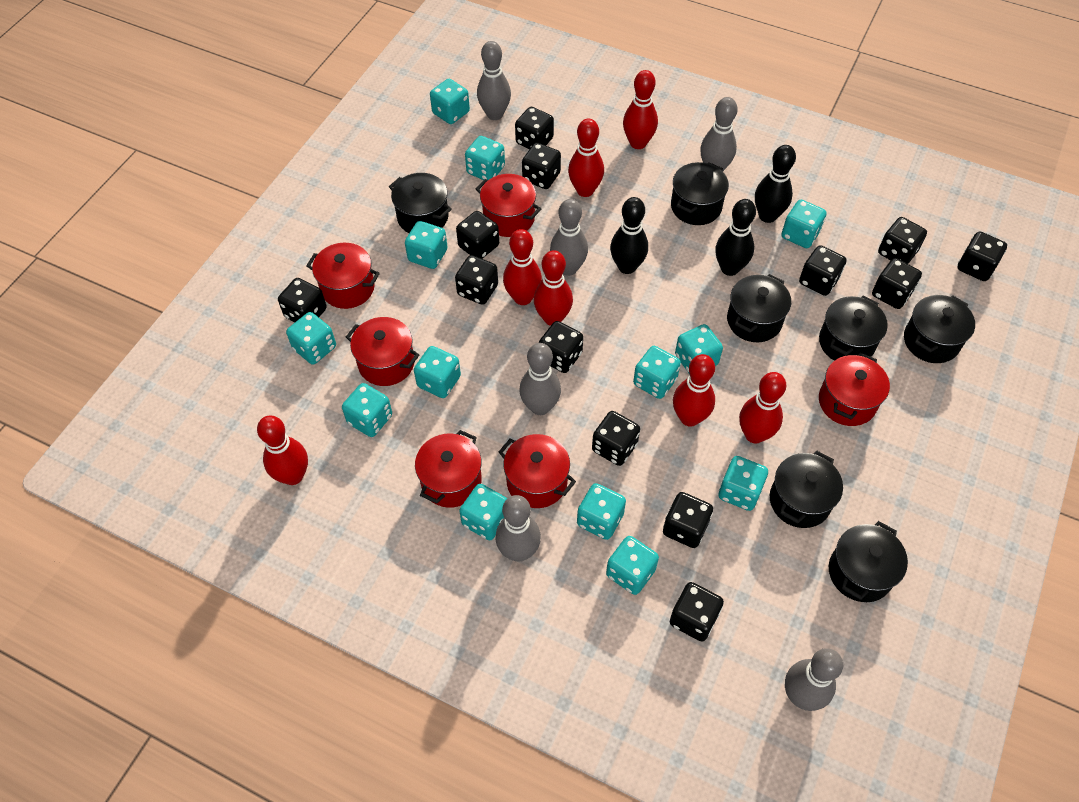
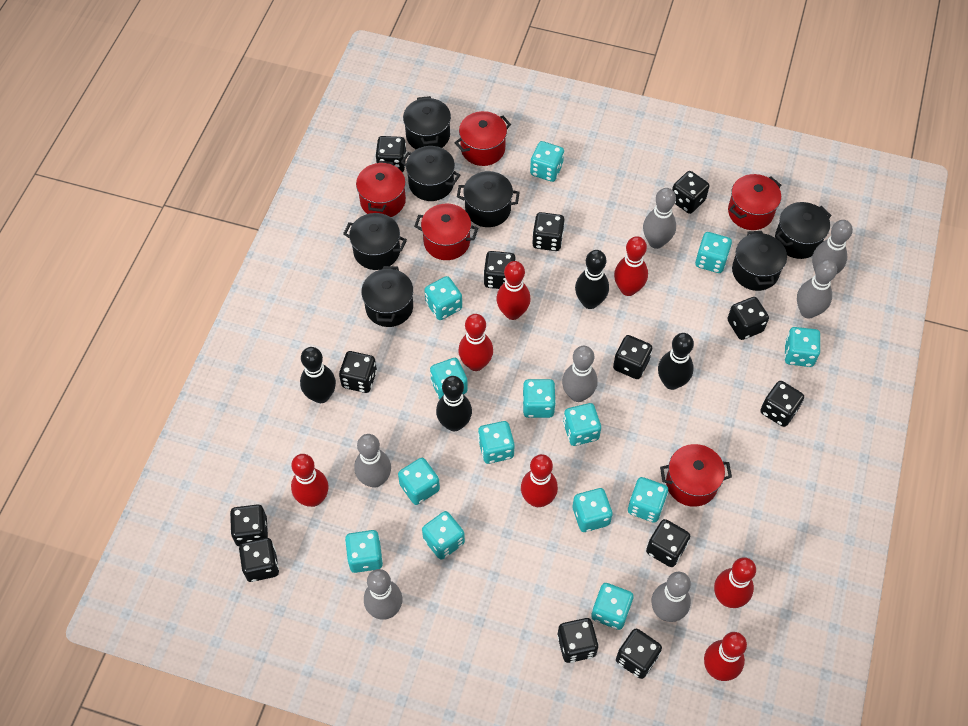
black bowling pin: 3 -> 4
grey bowling pin: 6 -> 7
red pot: 6 -> 5
turquoise dice: 13 -> 14

